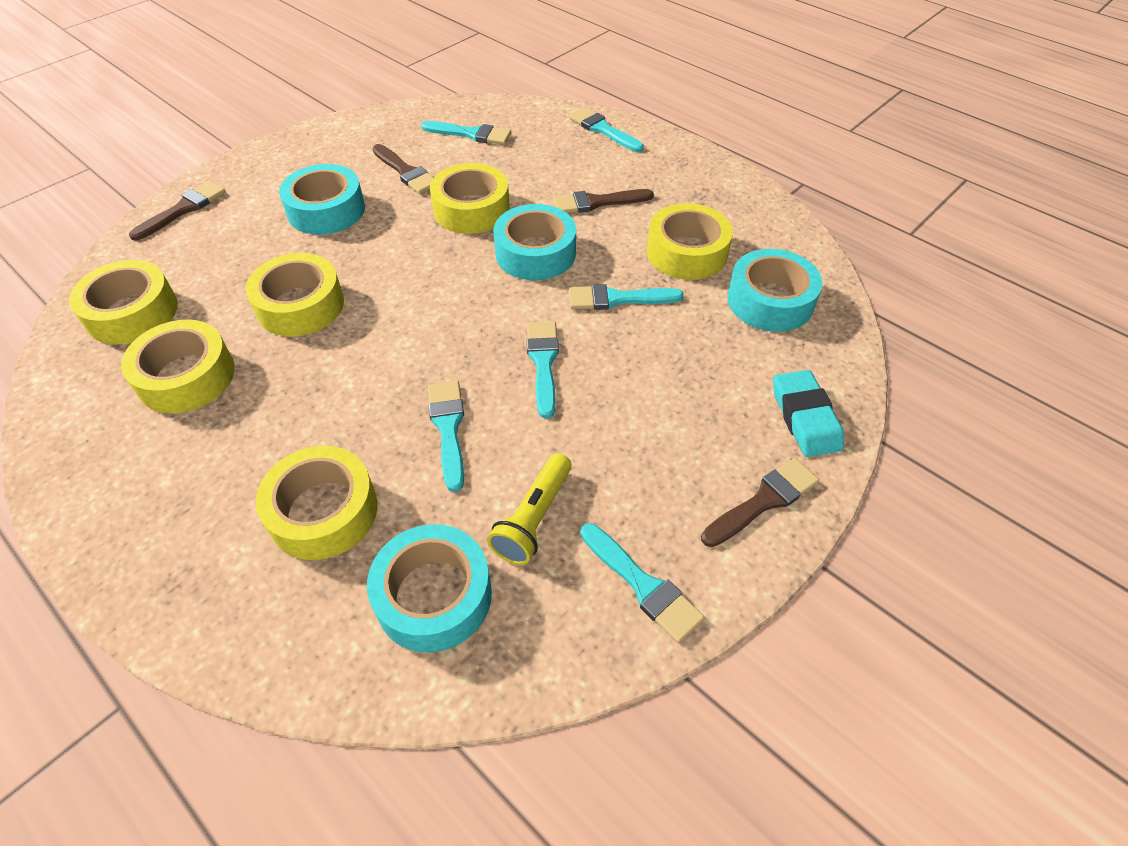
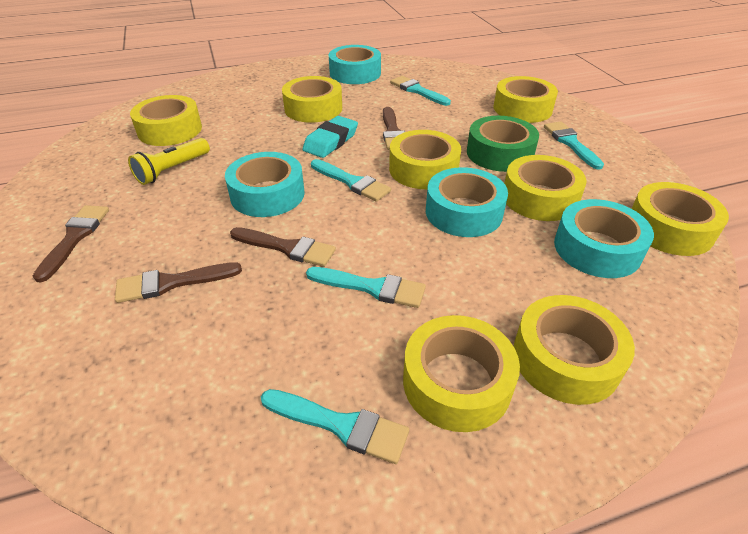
green tape: 0 -> 1
turquoise brush: 6 -> 5
yellow tape: 6 -> 8

